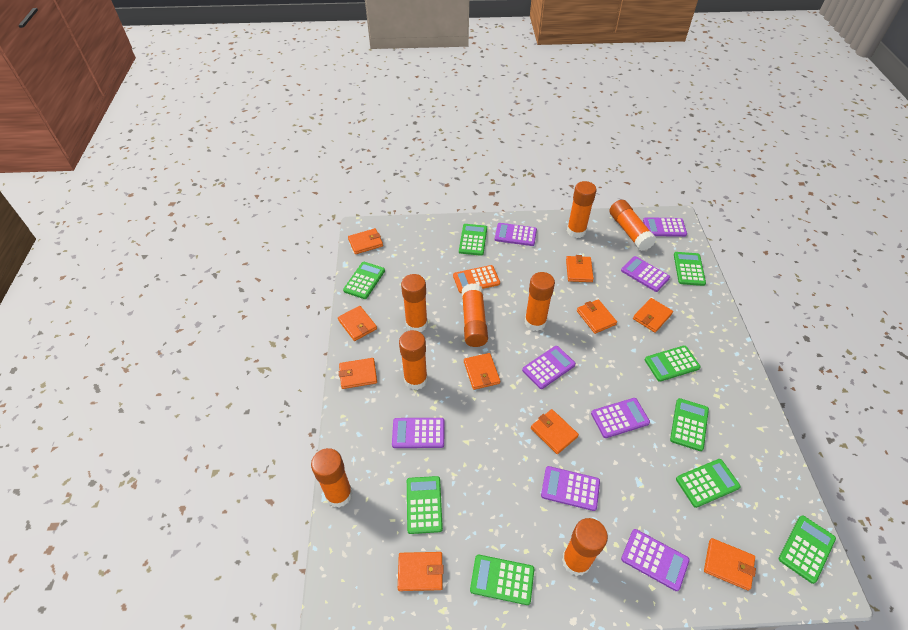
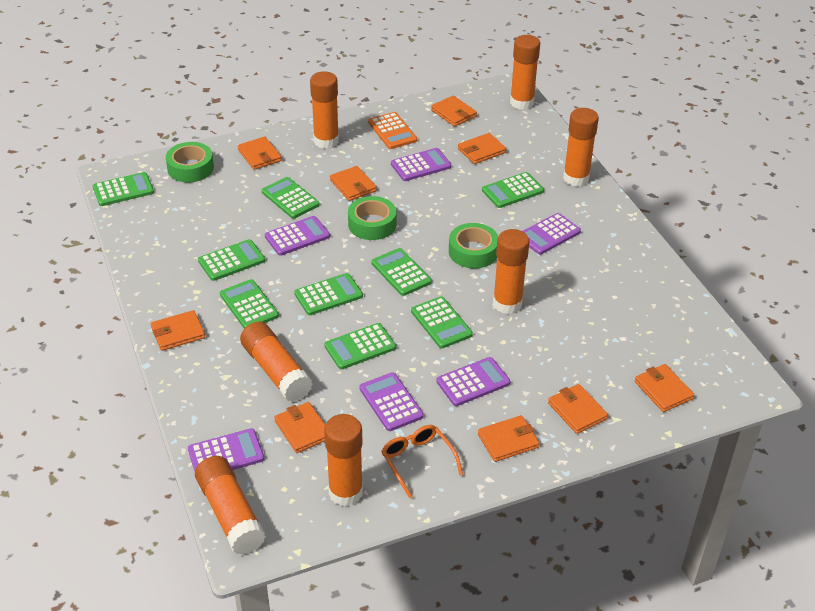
green tape: 0 -> 3
orange glasses: 0 -> 1
orange glue stick: 8 -> 7
orange wallet: 10 -> 9
purple calculator: 8 -> 6

